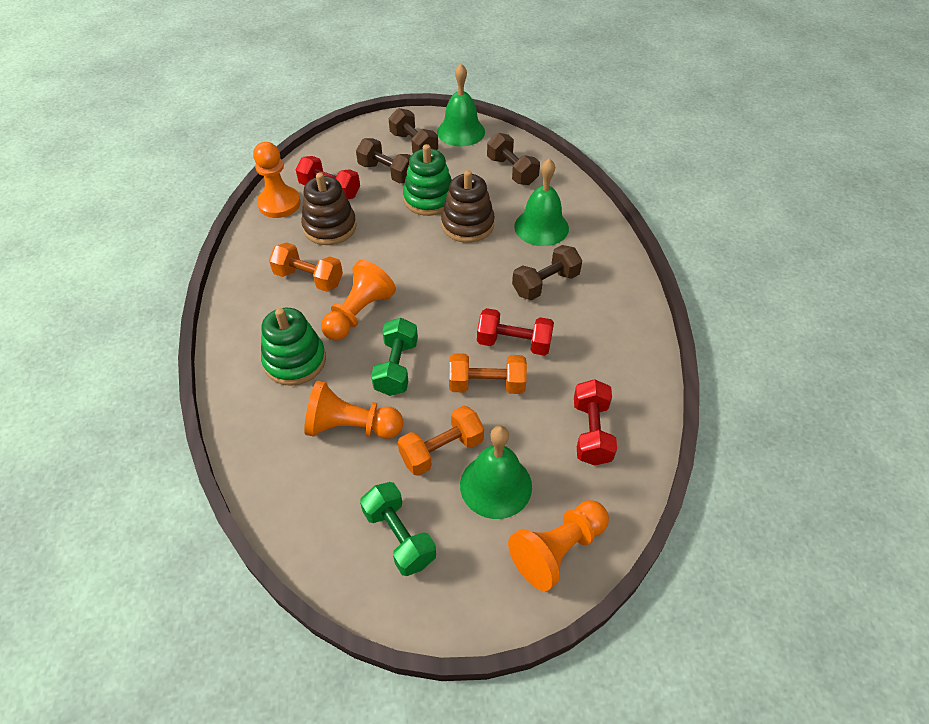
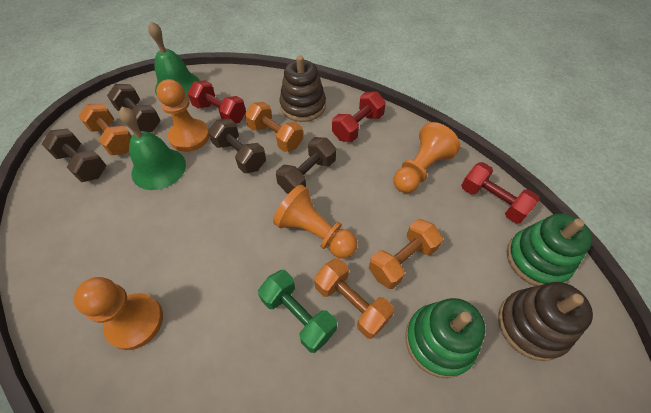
green bell: 3 -> 2
green dumbbell: 2 -> 1
orange dumbbell: 3 -> 4

